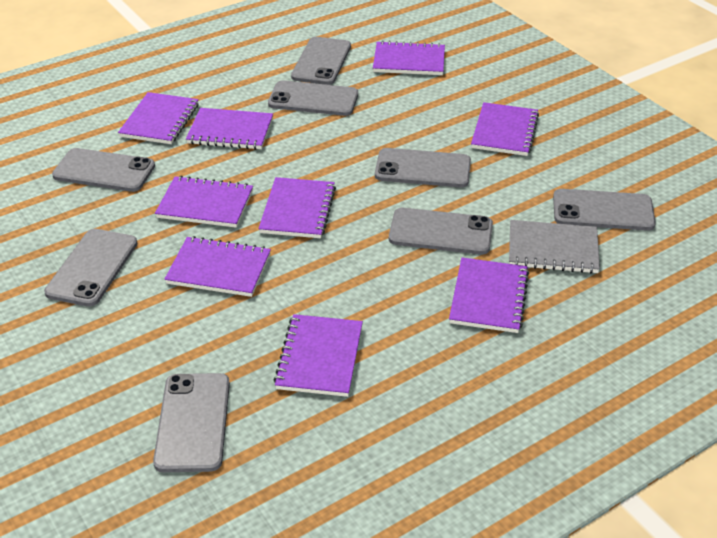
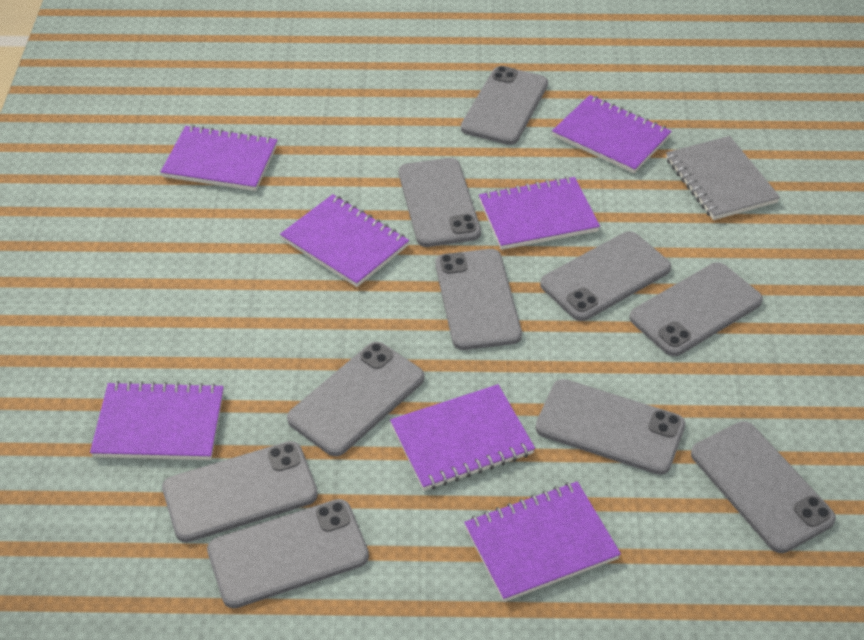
grey phone: 8 -> 10
purple notebook: 9 -> 7

